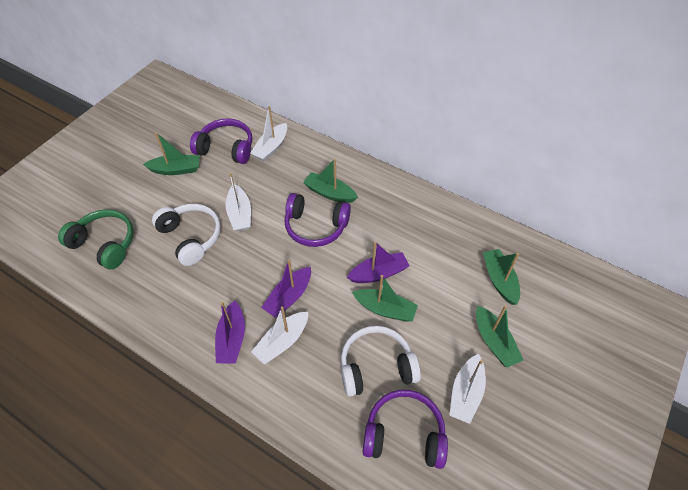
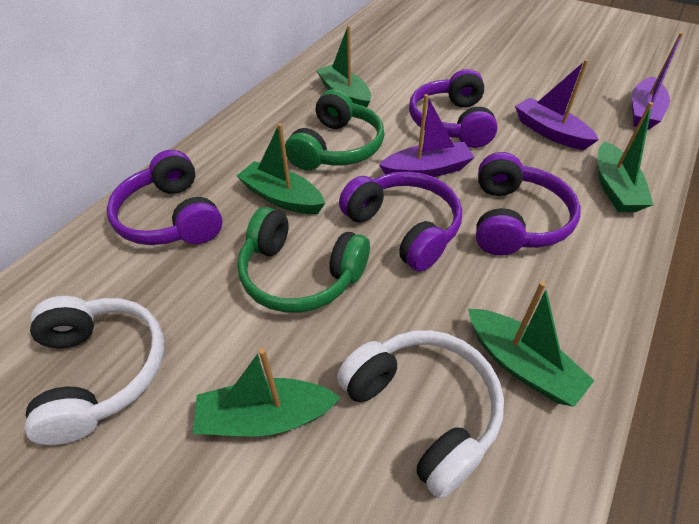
green headphones: 1 -> 2
purple headphones: 3 -> 4
white boat: 4 -> 0

